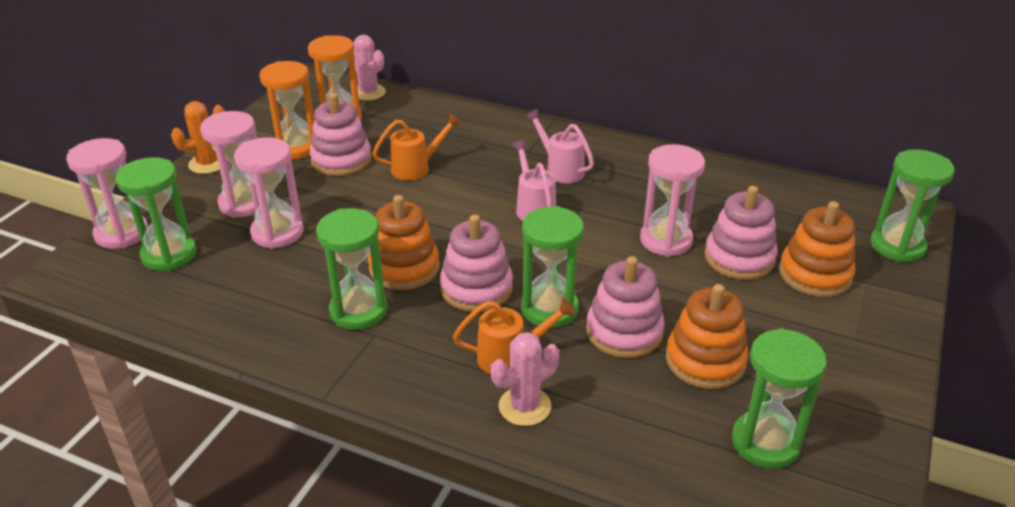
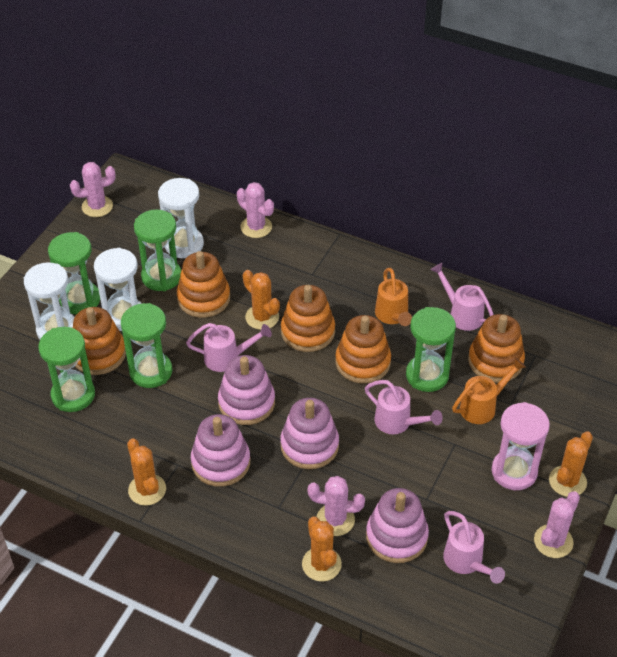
orange cactus: 1 -> 4
orange hourglass: 2 -> 0
orange stacking toy: 3 -> 5
pink cactus: 2 -> 4
pink hourglass: 4 -> 1
pink watering can: 2 -> 4
white hourglass: 0 -> 3

